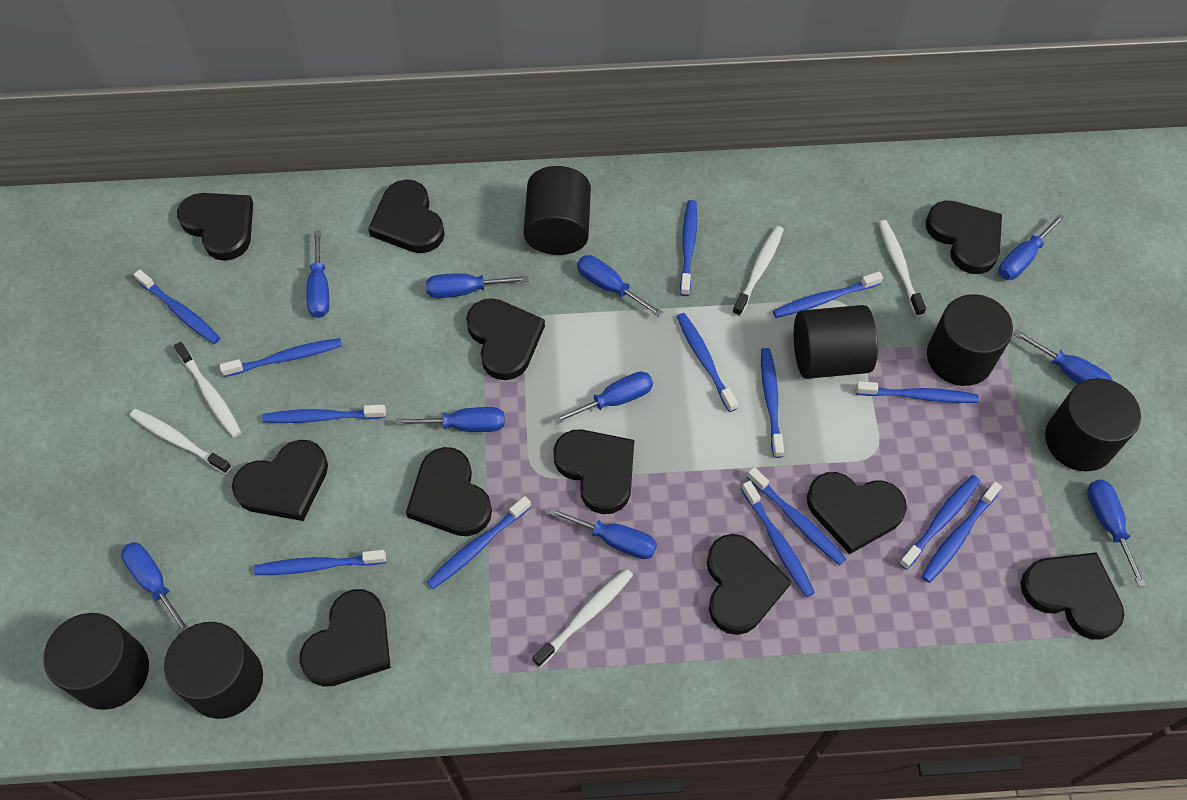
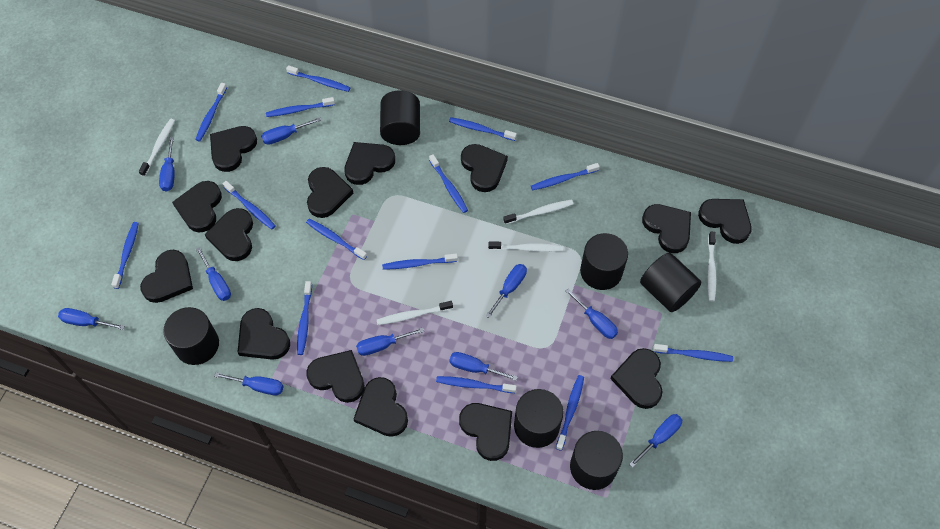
black heart: 11 -> 14

